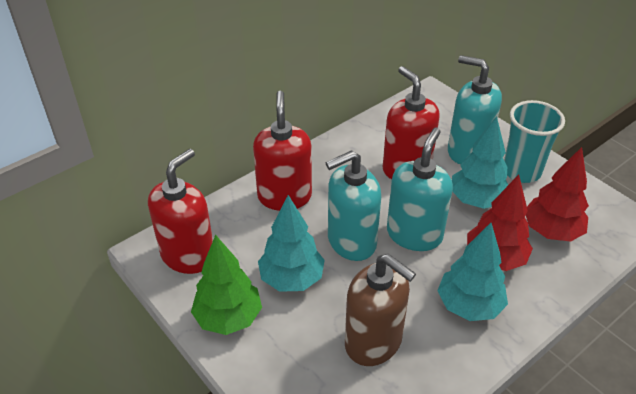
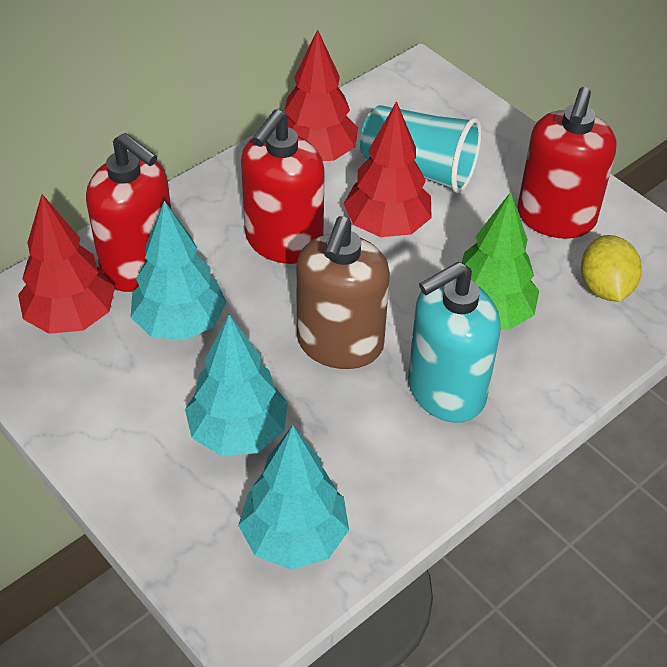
red tree: 2 -> 3
turquoise soap dispenser: 3 -> 1
yellow lemon: 0 -> 1

